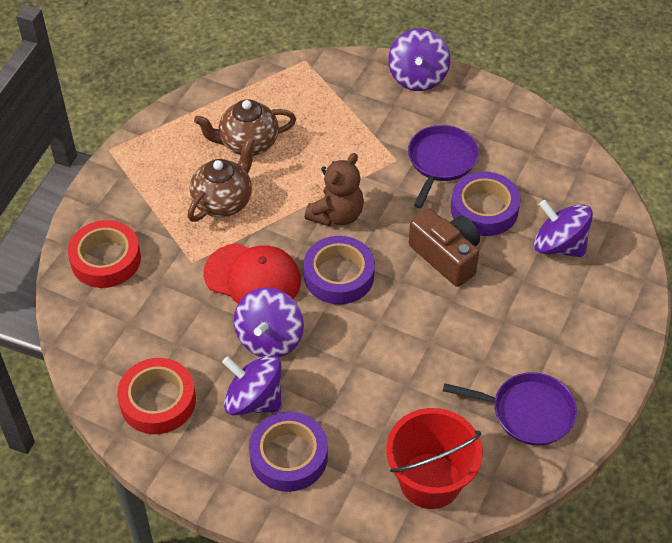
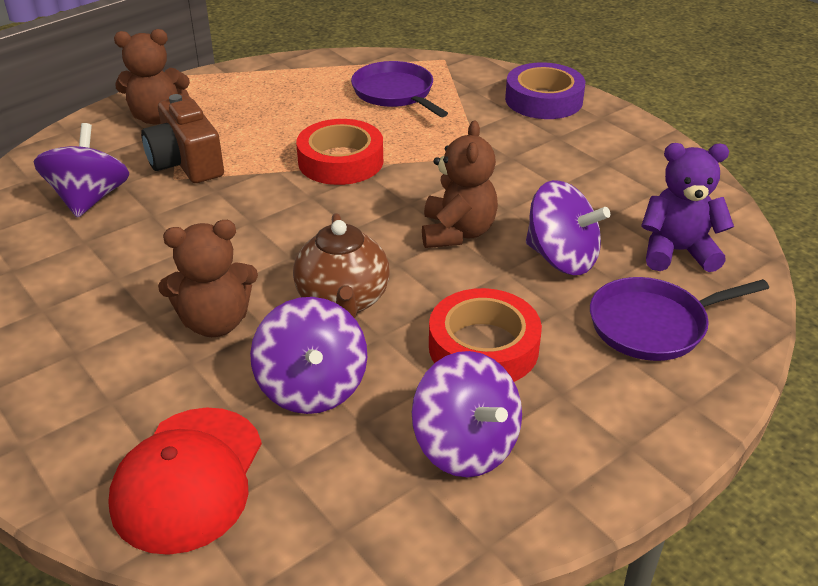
brown teapot: 2 -> 1
brown teddy bear: 1 -> 3
purple tape: 3 -> 1
purple teddy bear: 0 -> 1
red bucket: 1 -> 0

